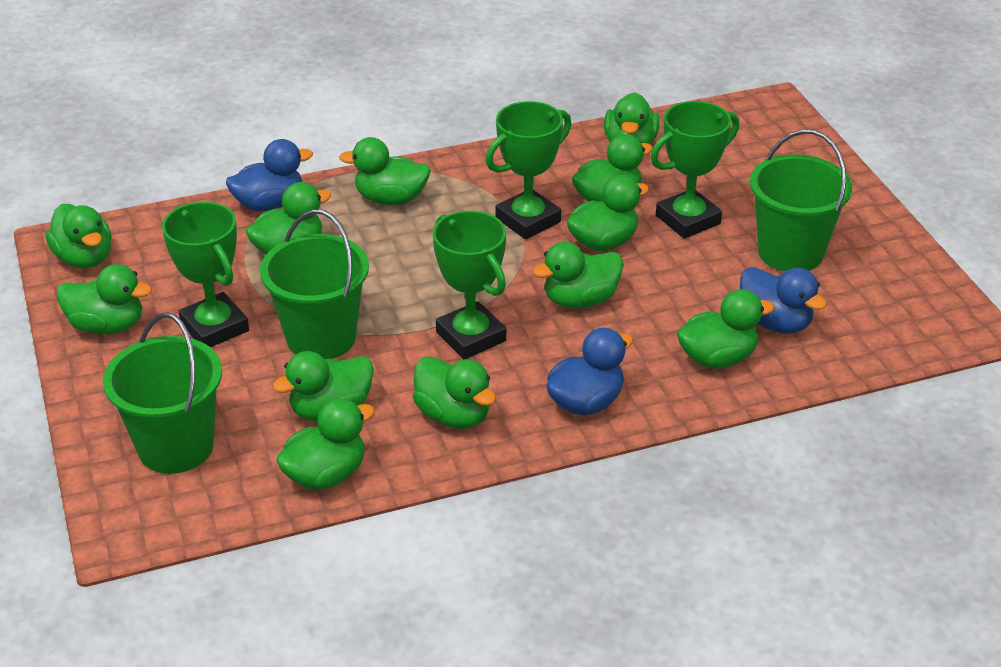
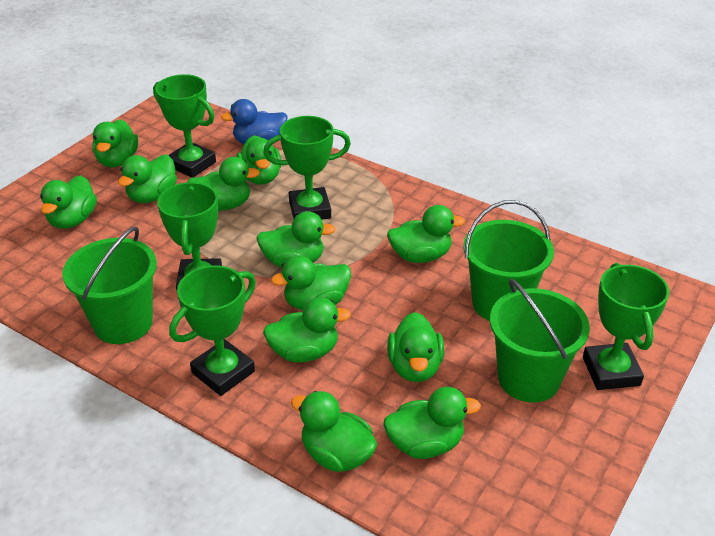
blue duck: 3 -> 1
green trophy: 4 -> 5

